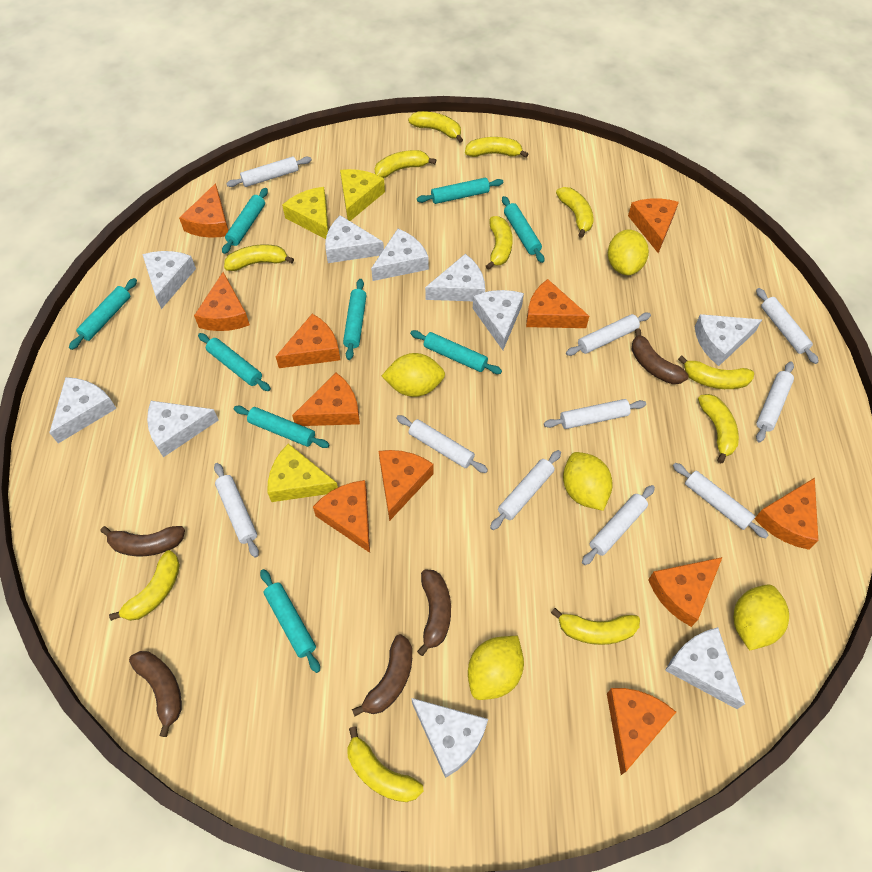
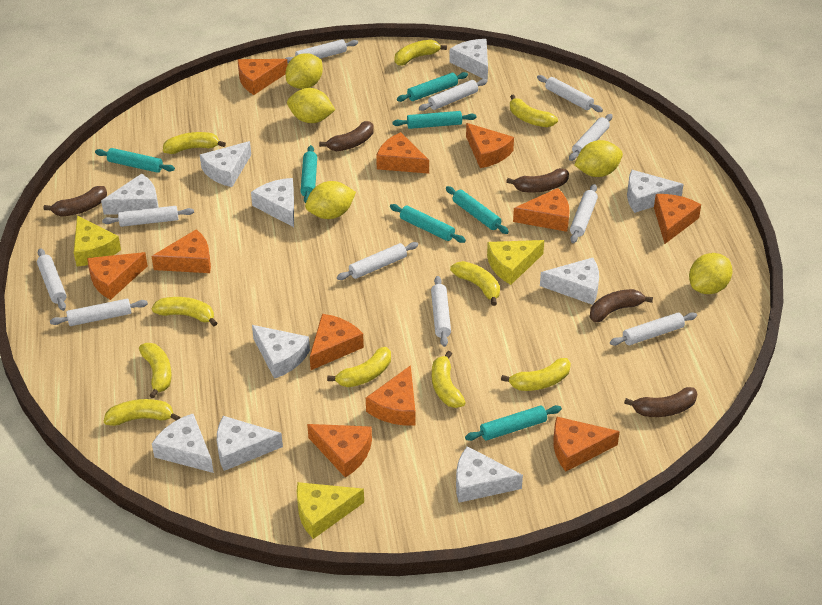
turquoise rolling pin: 9 -> 7
white rolling pin: 10 -> 11
yellow banana: 11 -> 10

